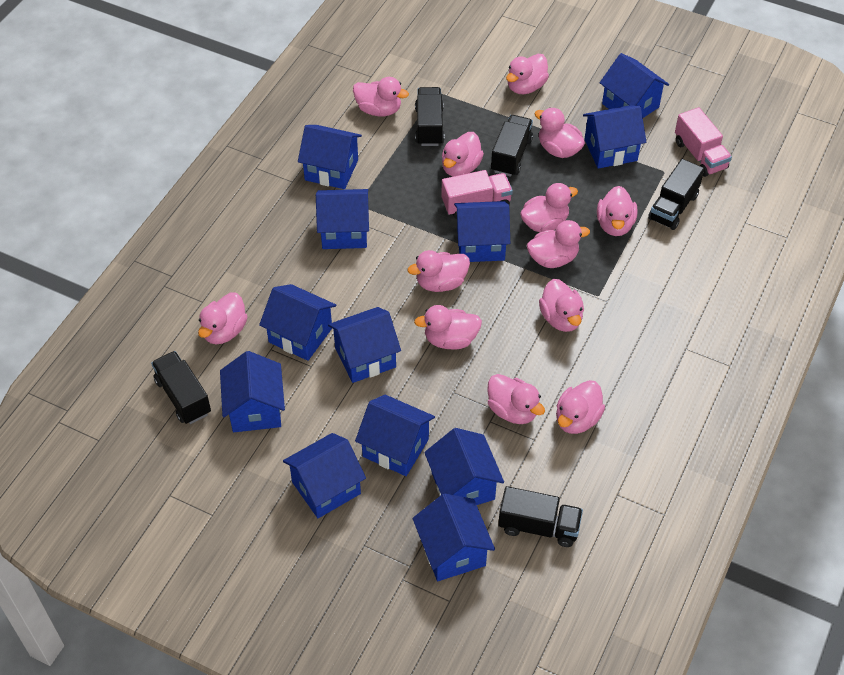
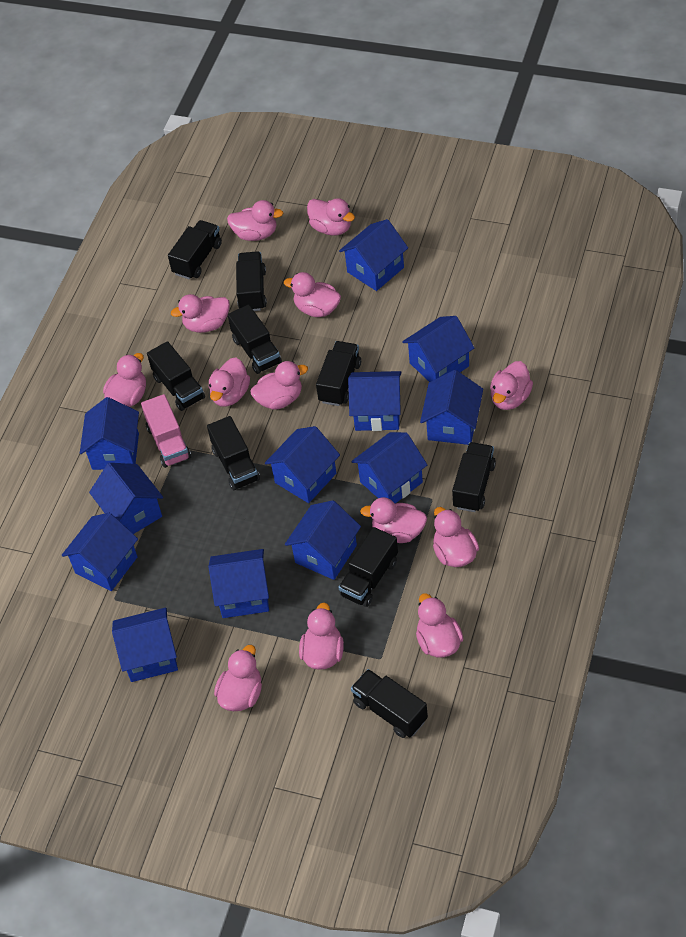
black truck: 5 -> 9
pink truck: 2 -> 1

